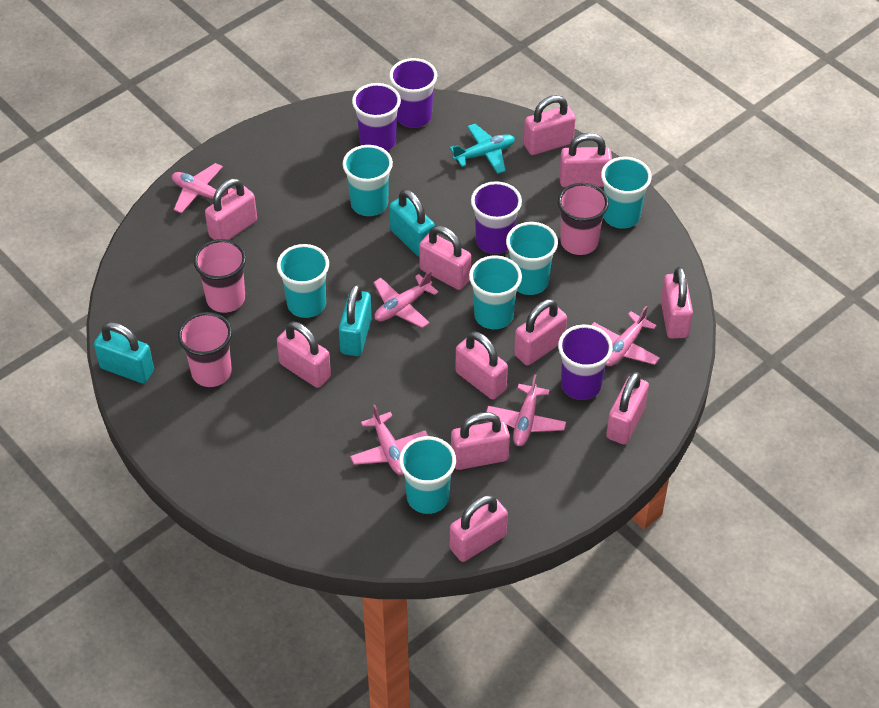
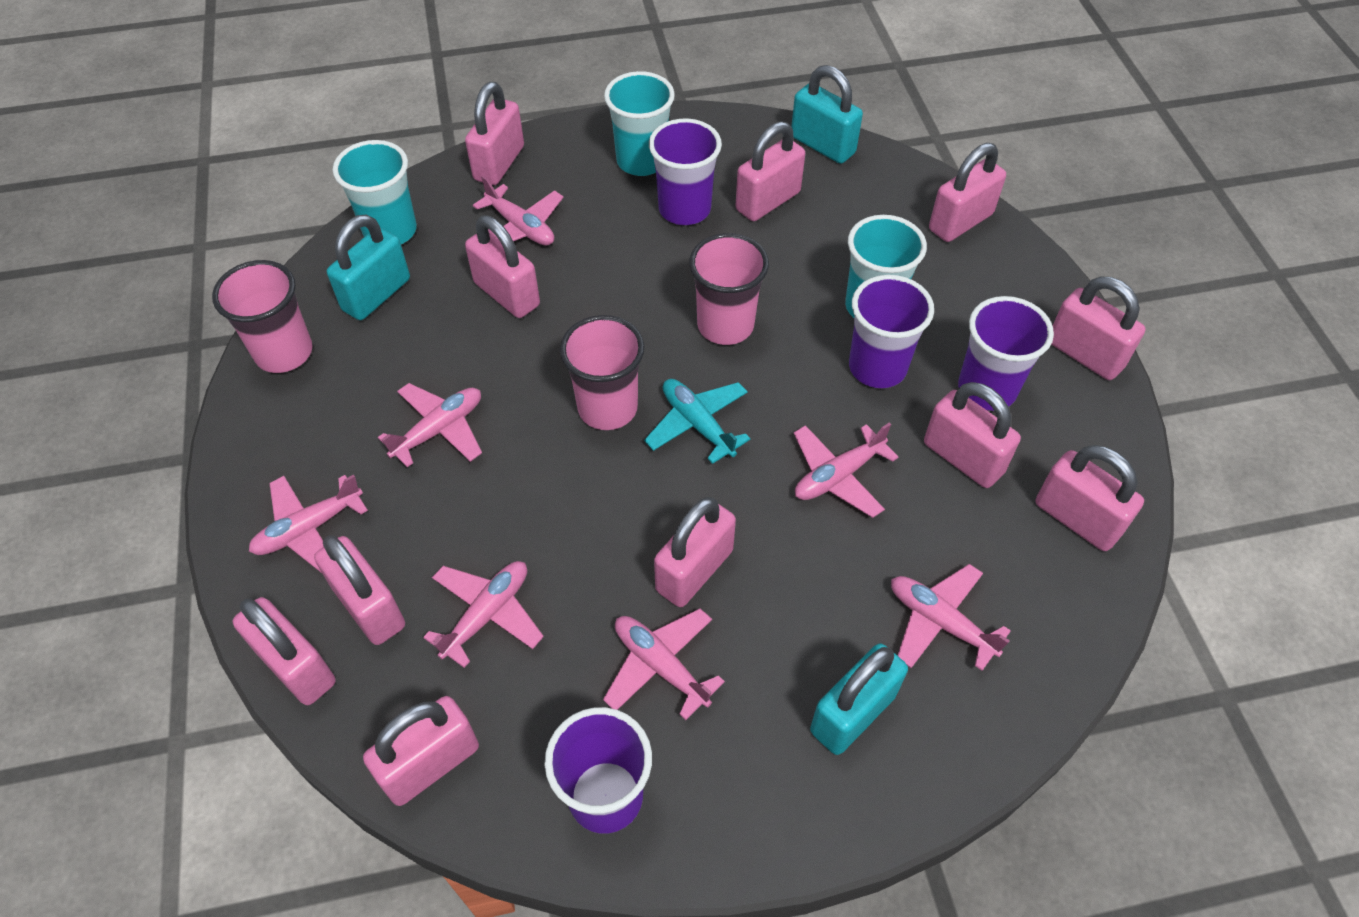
pink plane: 5 -> 7
turquoise cup: 6 -> 3

